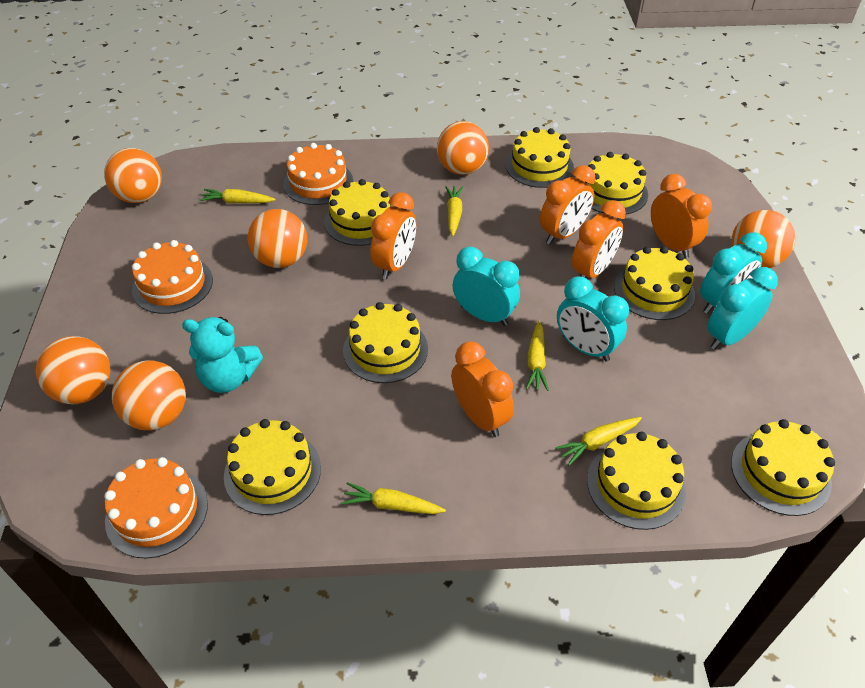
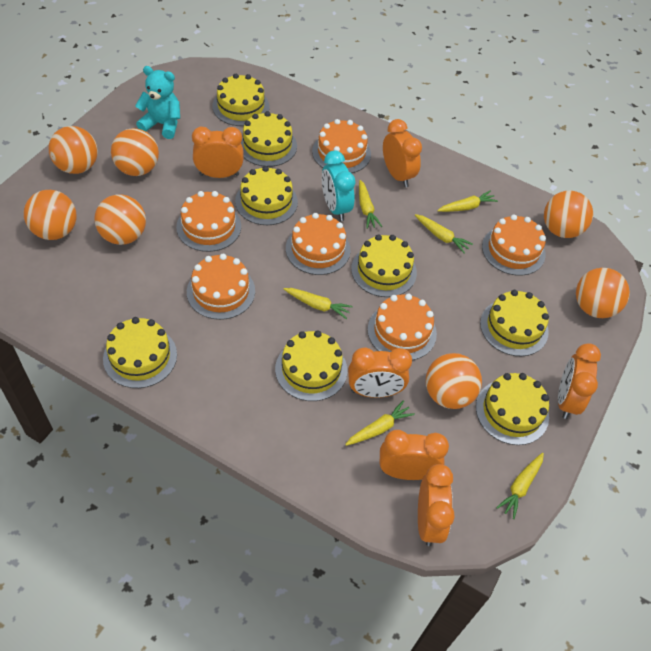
orange ball: 6 -> 7
orange cake: 3 -> 6
orange clock: 5 -> 6
turquoise clock: 4 -> 1
yellow carrot: 5 -> 6

